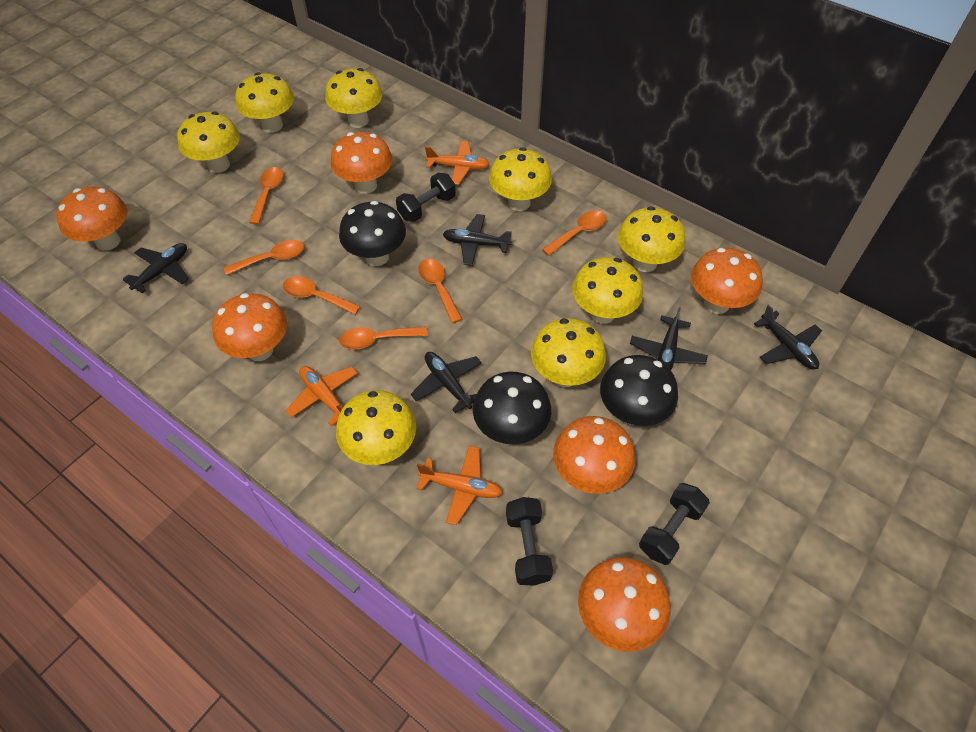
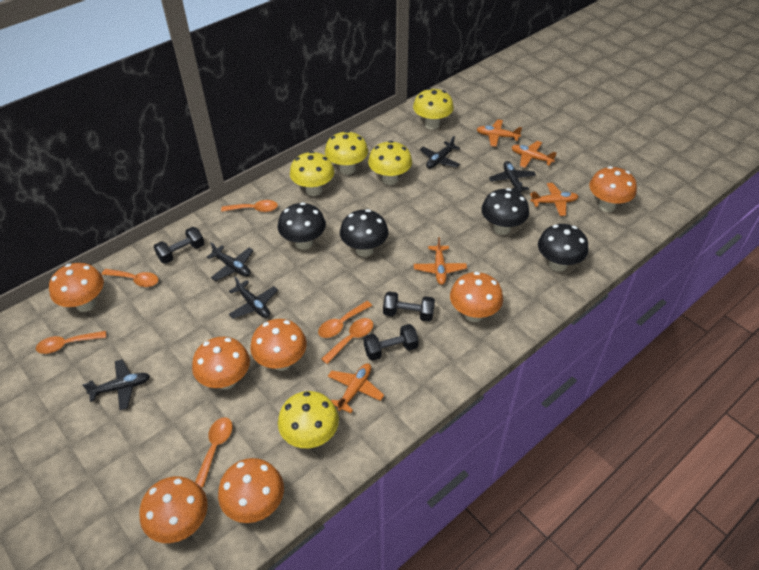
black mushroom: 3 -> 4
orange mushroom: 6 -> 7
orange plane: 3 -> 5
yellow mushroom: 8 -> 5

